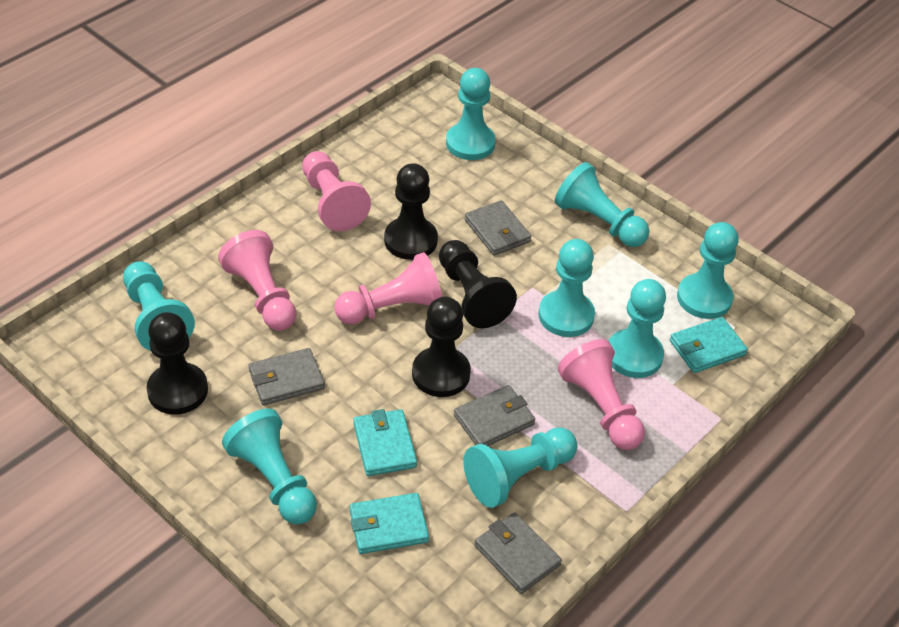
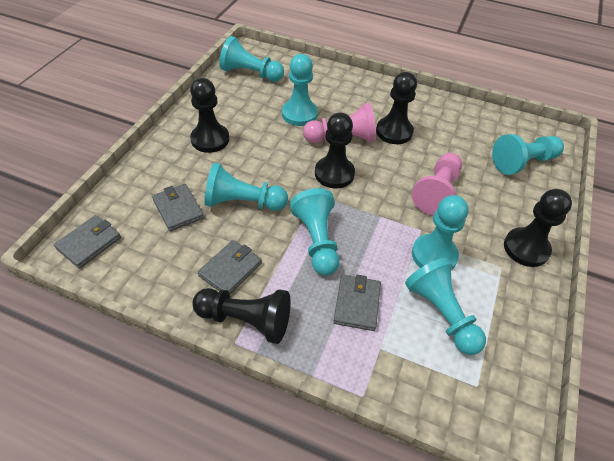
black pawn: 4 -> 5
pink pawn: 4 -> 2
turquoise pawn: 8 -> 7
turquoise wallet: 3 -> 0

